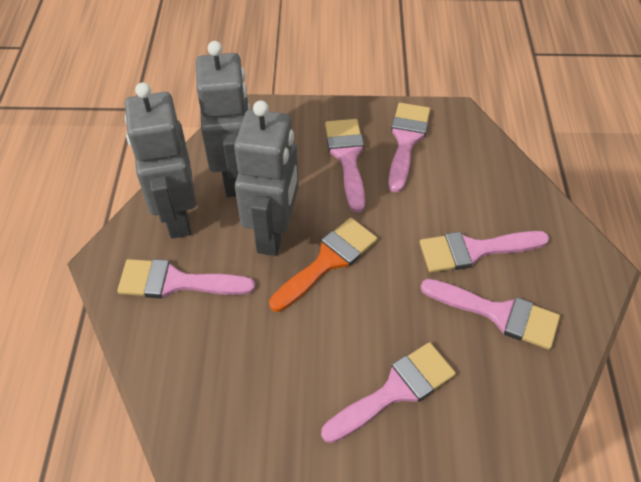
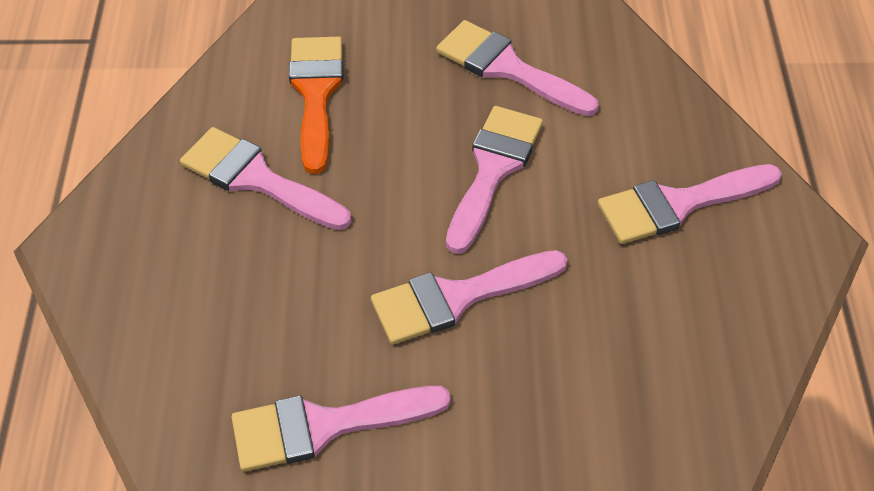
grey robot: 3 -> 0

